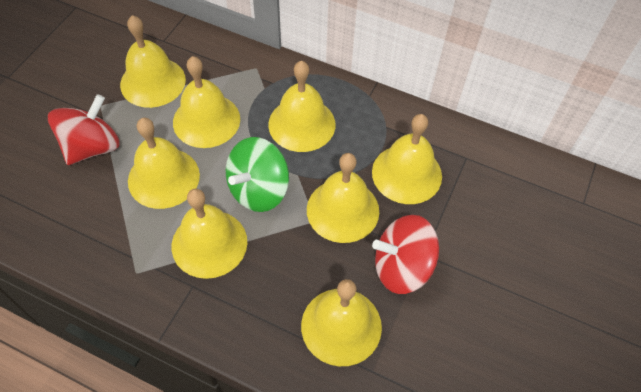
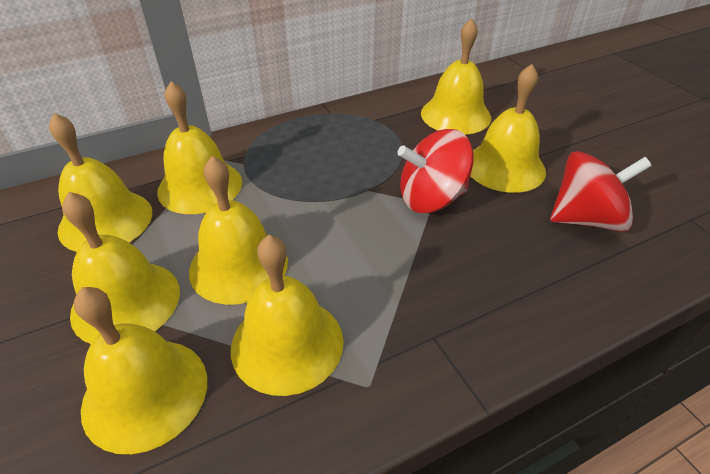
green spinning top: 1 -> 0

